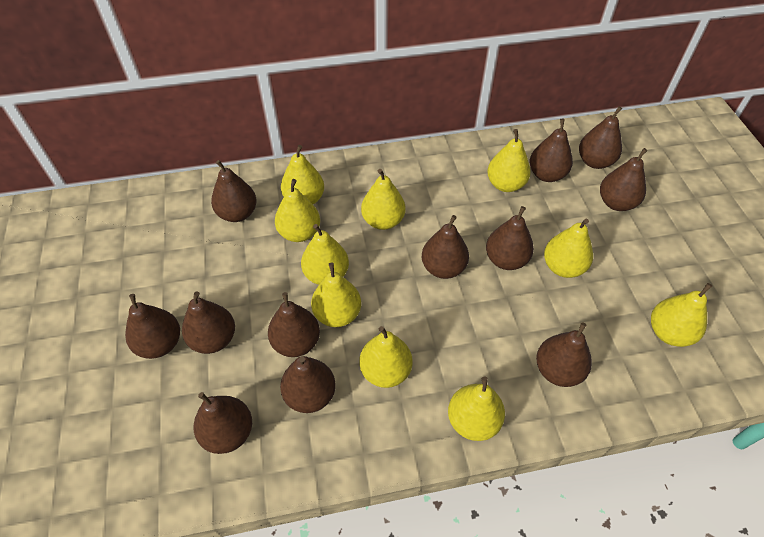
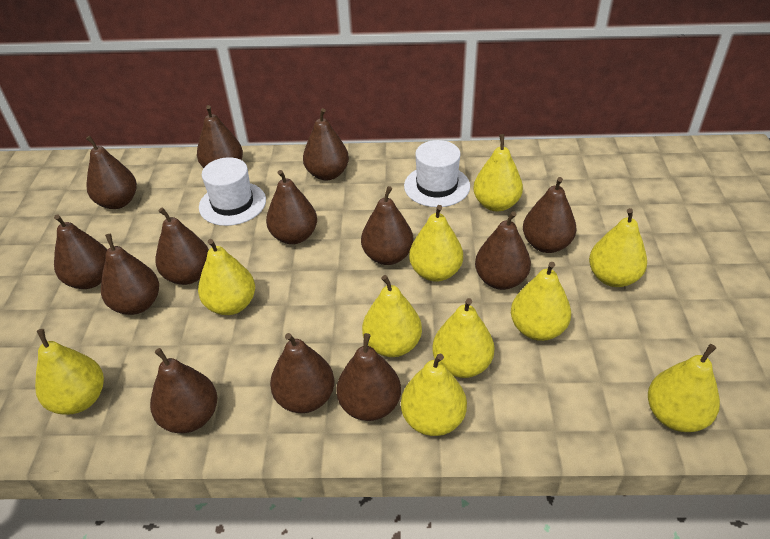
brown pear: 12 -> 13
white hat: 0 -> 2

